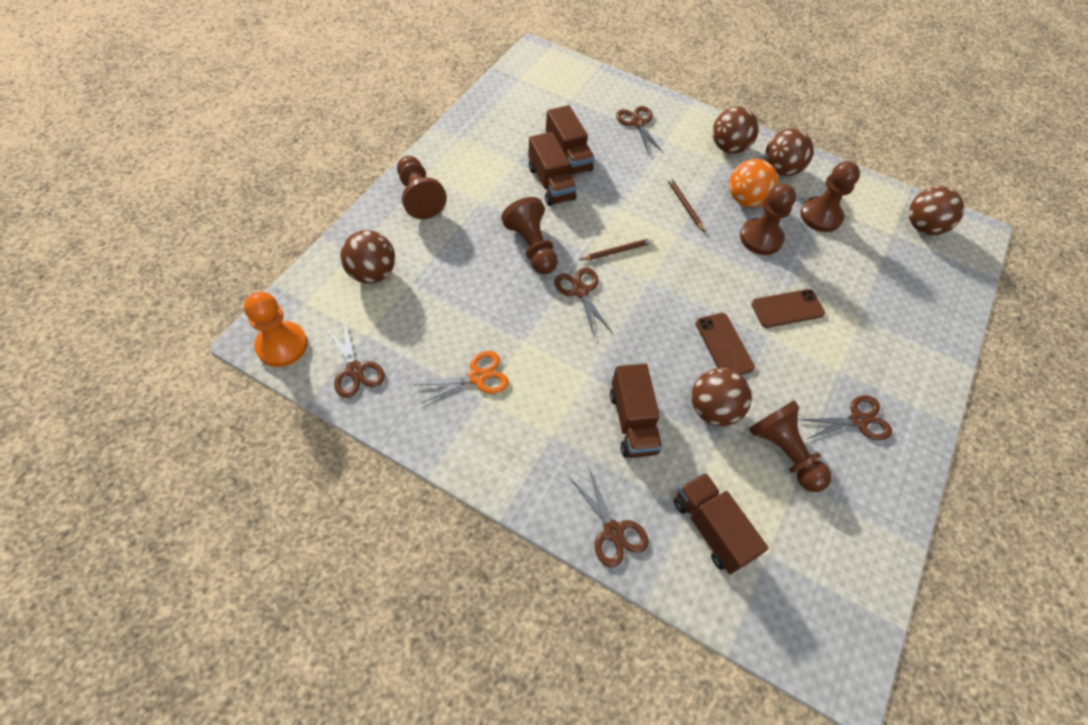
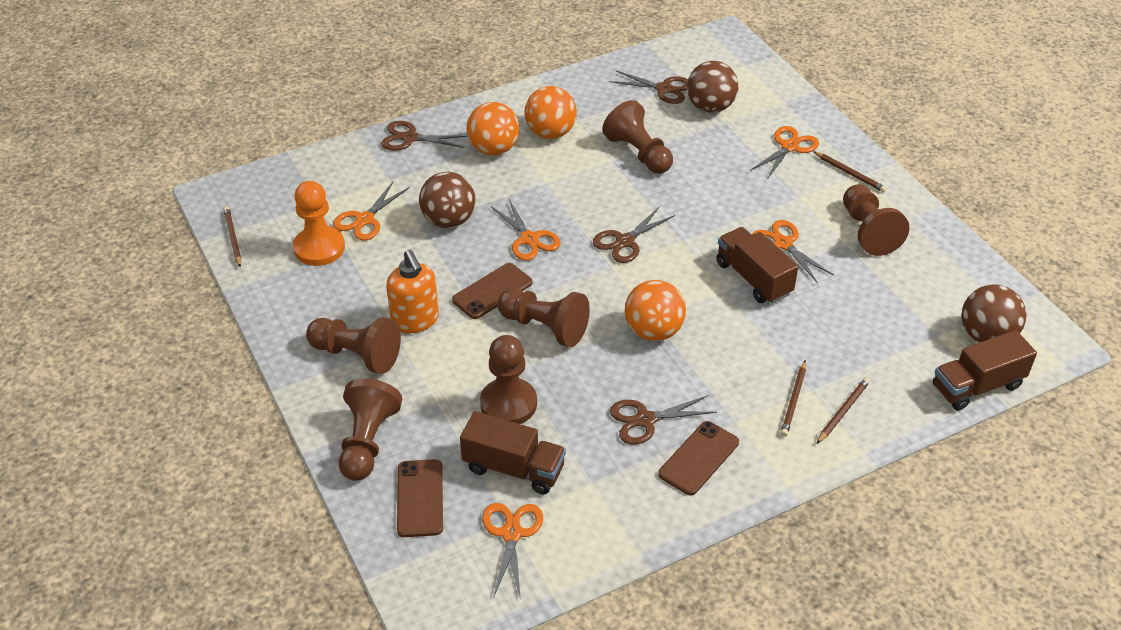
brown ball: 5 -> 3
brown pawn: 5 -> 6
brown pencil: 2 -> 4
brown phone: 2 -> 3
brown scissors: 5 -> 4
brown truck: 4 -> 3
orange ball: 1 -> 3
orange scissors: 1 -> 5
orange soap dispenser: 0 -> 1

